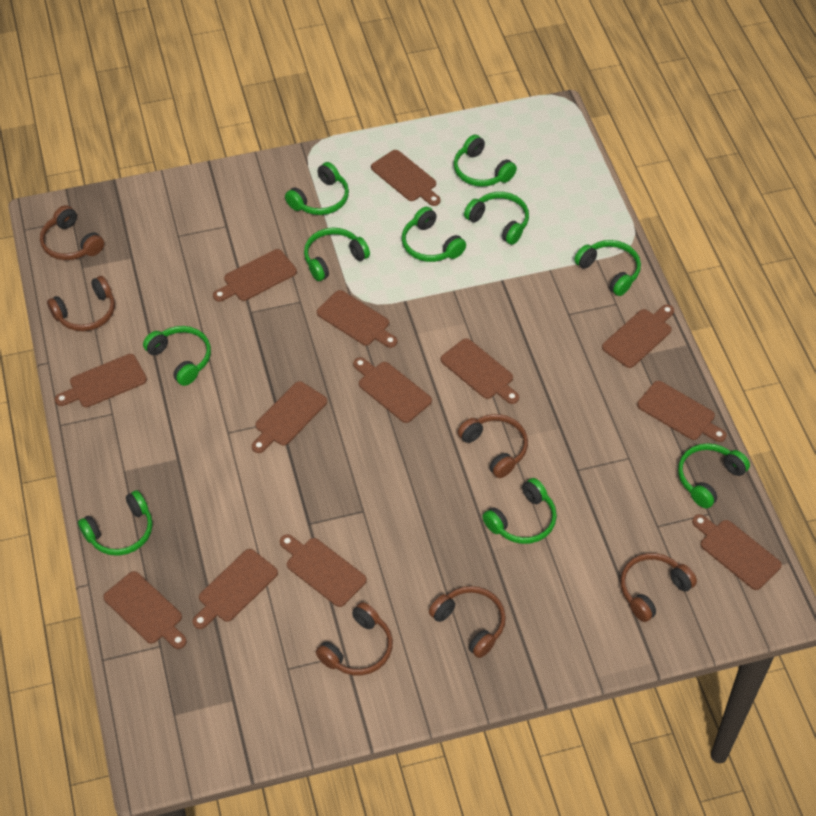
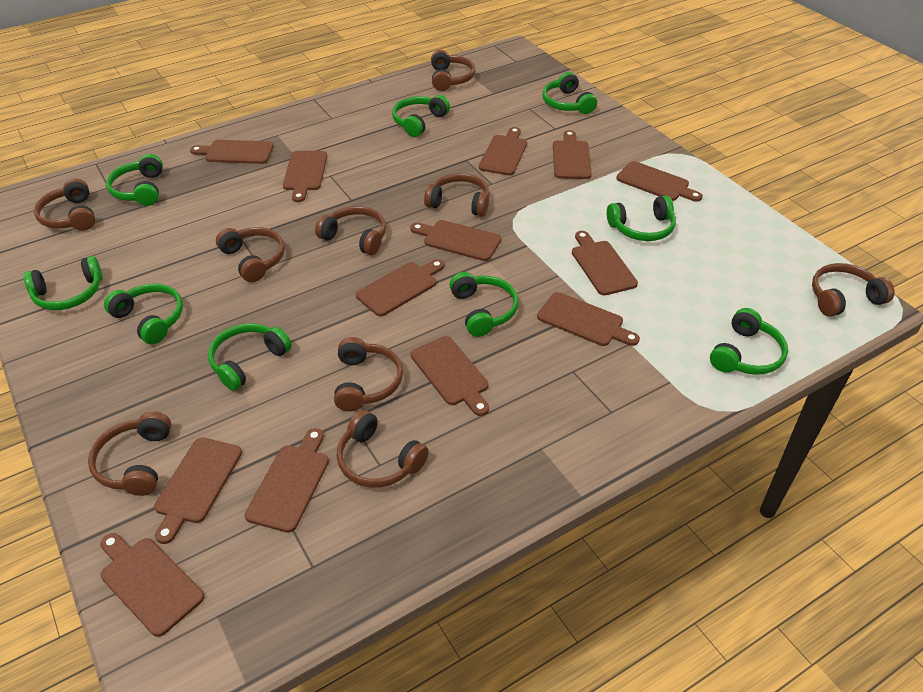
brown headphones: 6 -> 9
green headphones: 10 -> 9

